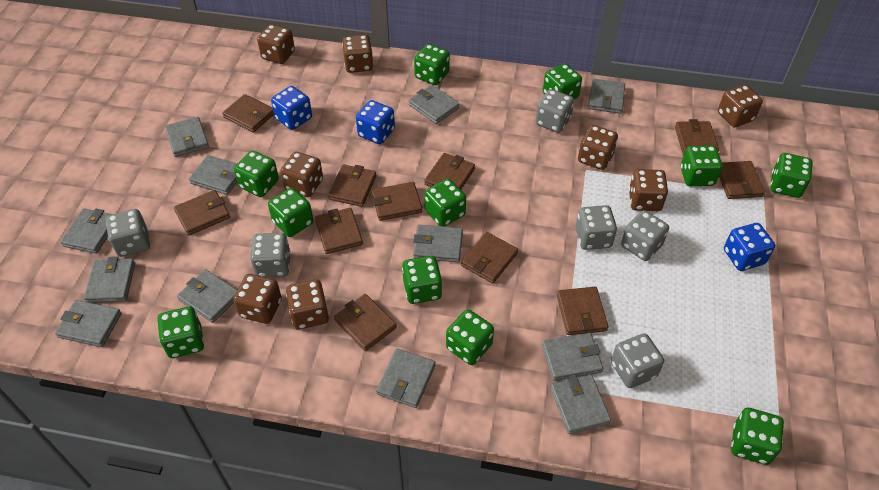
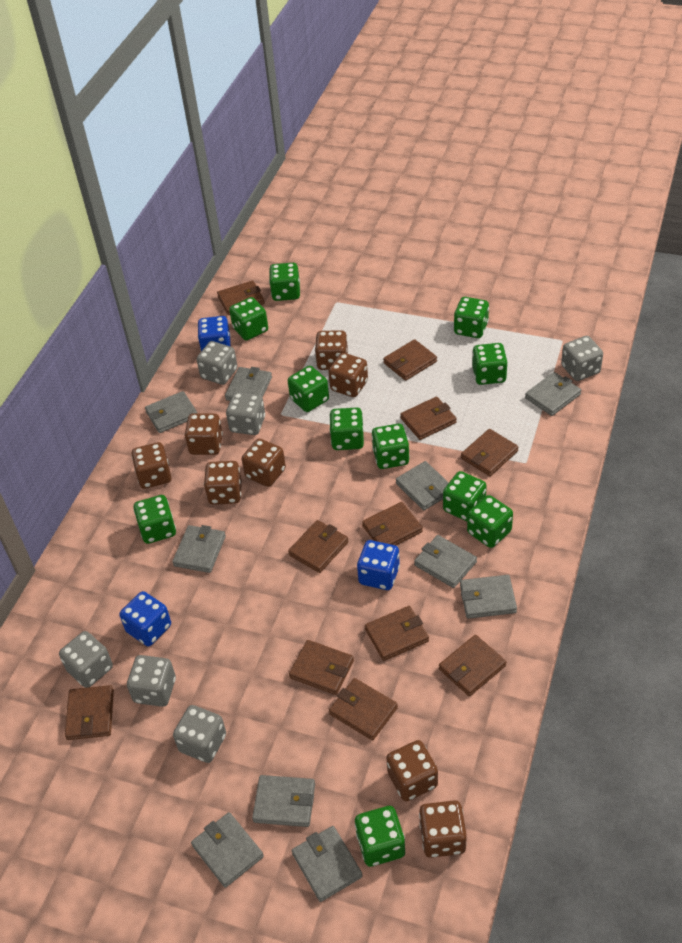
grey wallet: 12 -> 10

